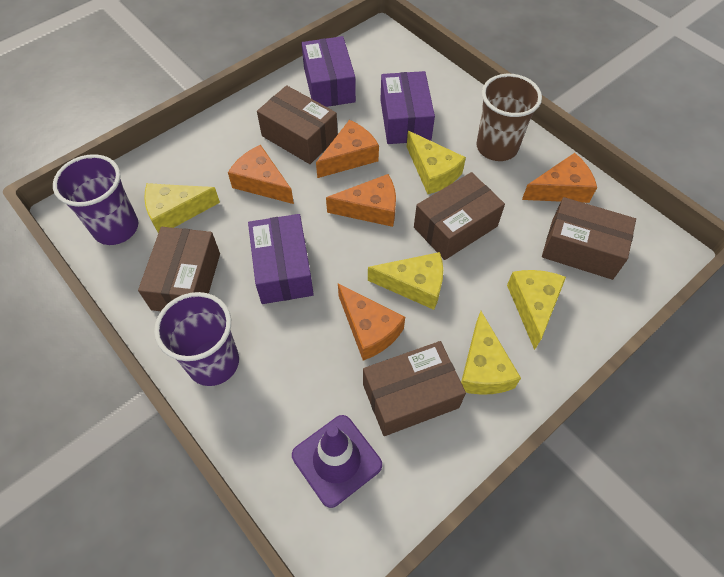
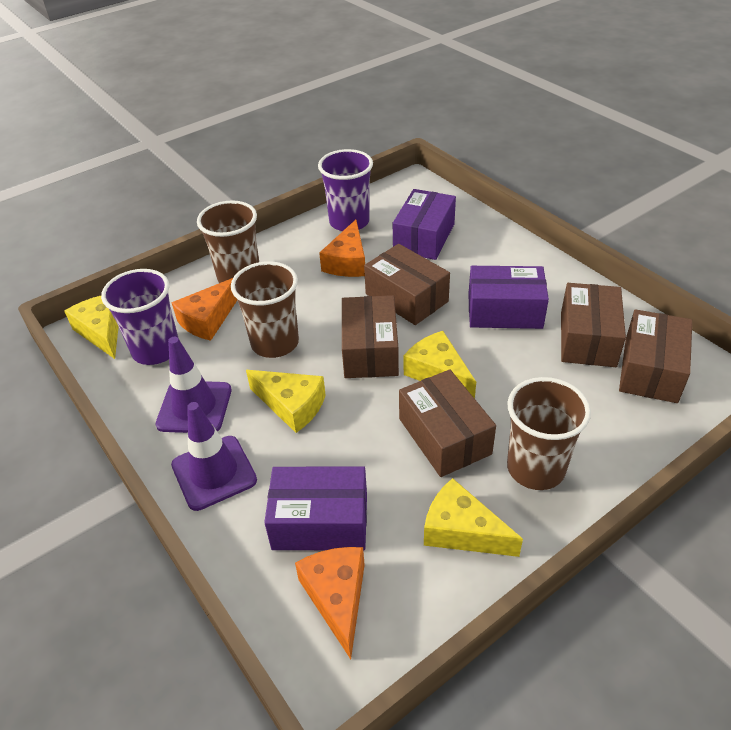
brown cup: 1 -> 3
orange cheese: 5 -> 3
purple traffic cone: 1 -> 2
yellow cheese: 5 -> 4

